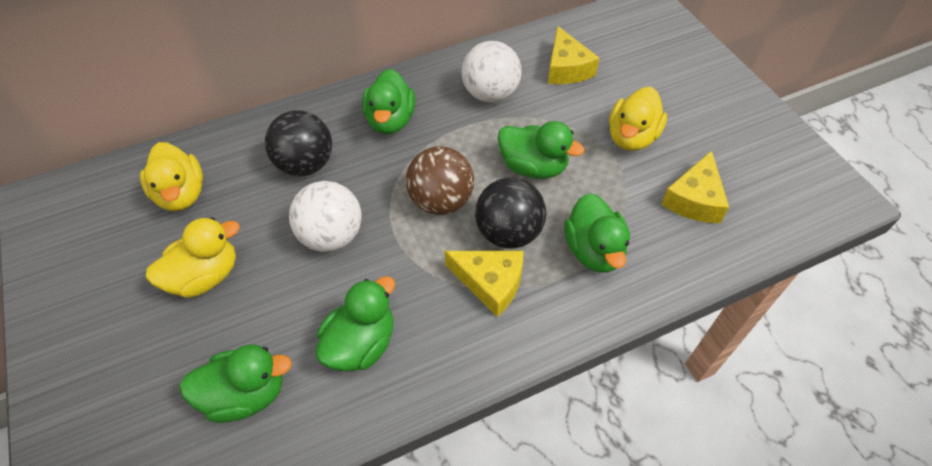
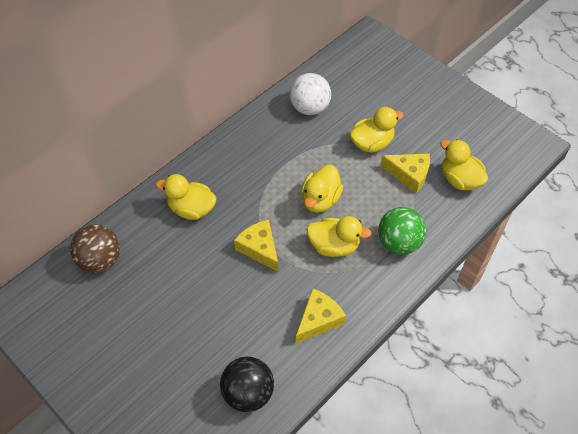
black ball: 2 -> 1
green ball: 0 -> 1
green duck: 5 -> 0
white ball: 2 -> 1
yellow duck: 3 -> 5

